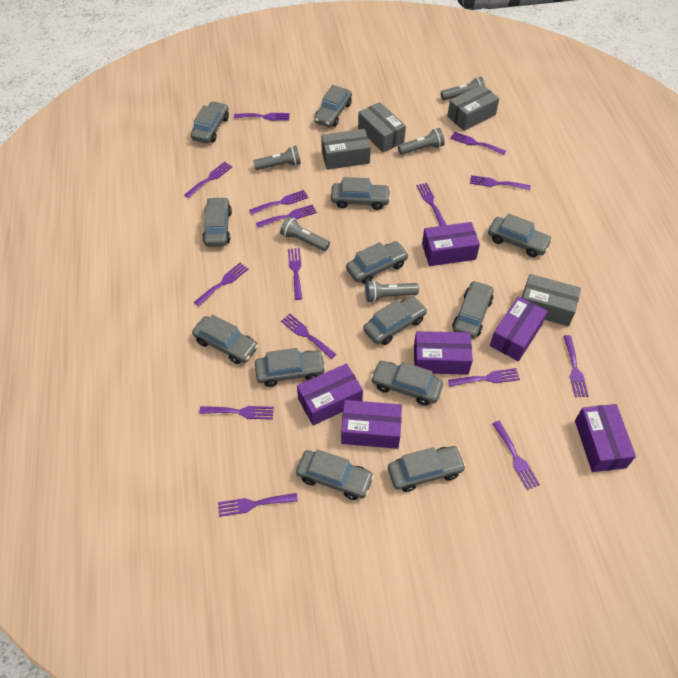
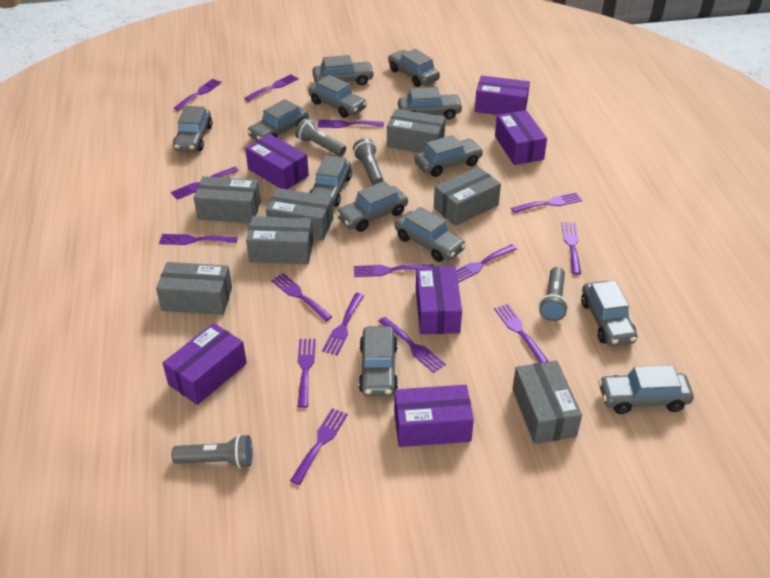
grey box: 4 -> 7
grey flashlight: 5 -> 4

